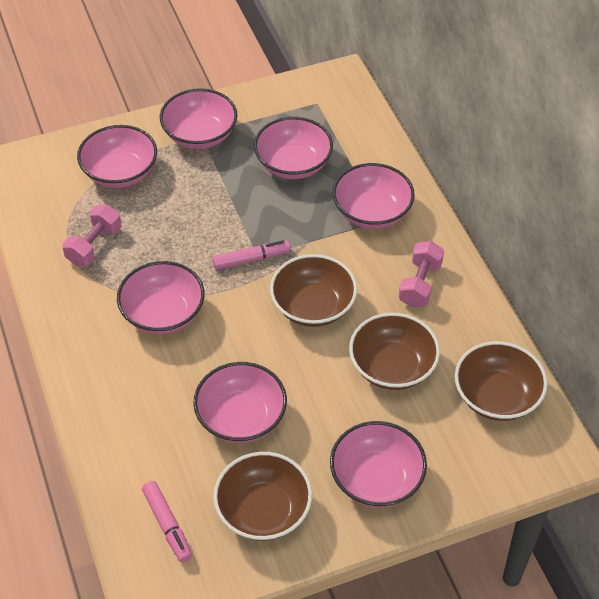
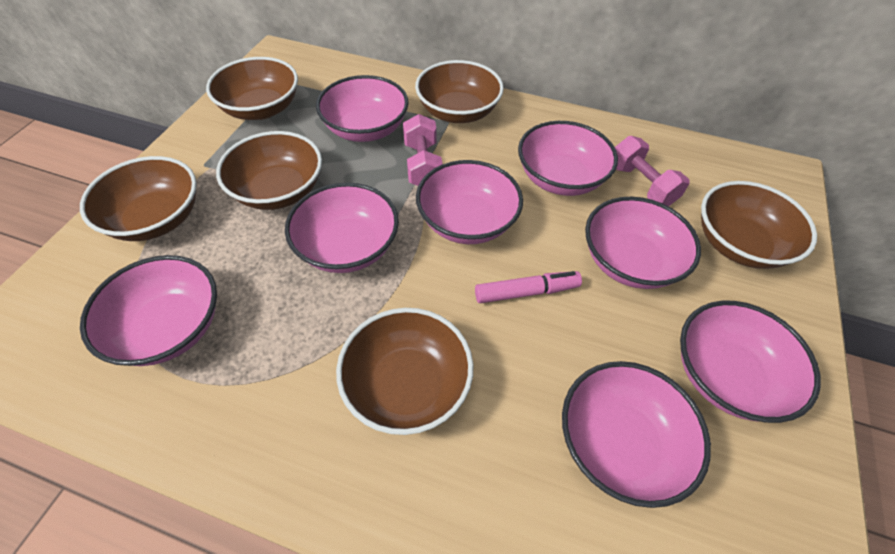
brown bowl: 4 -> 6
pink bowl: 7 -> 8
pink marker: 2 -> 1

